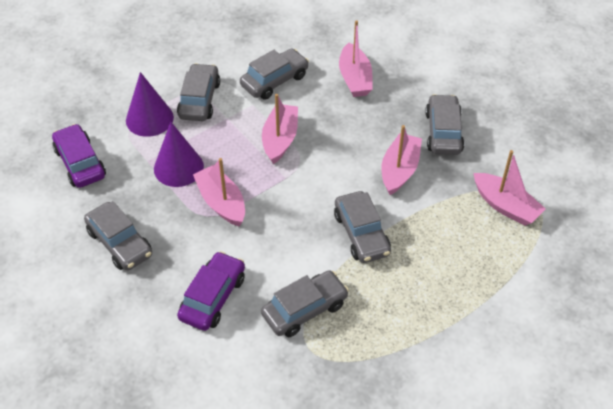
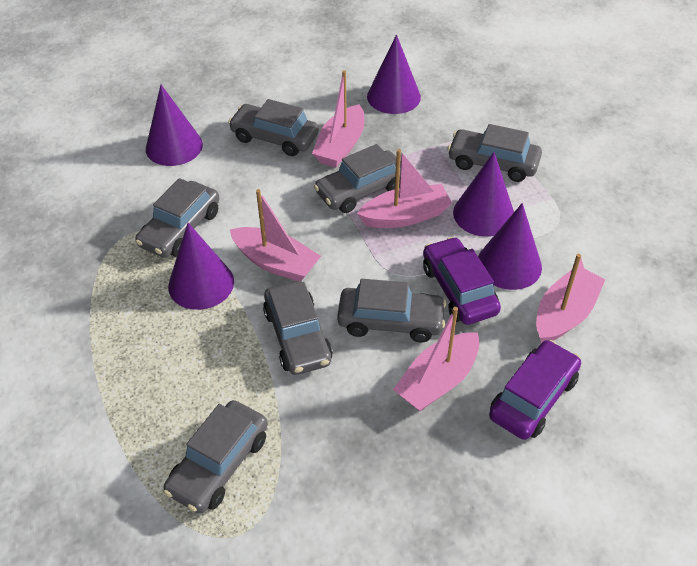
grey car: 6 -> 7
purple cone: 2 -> 5

